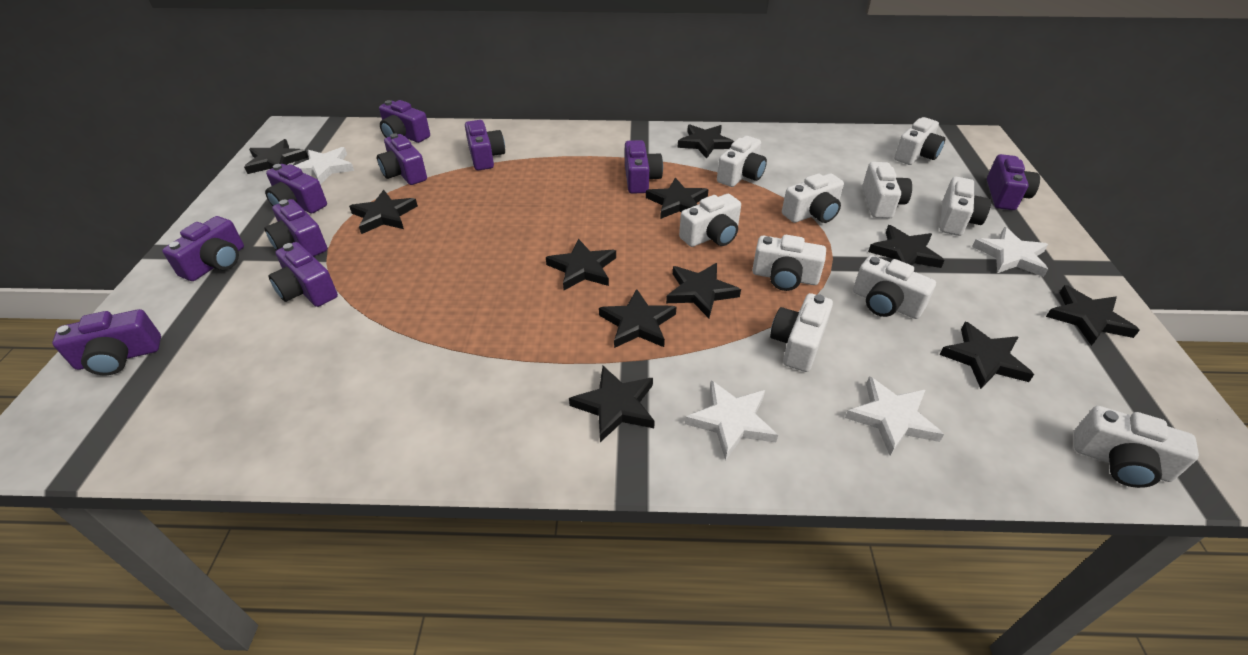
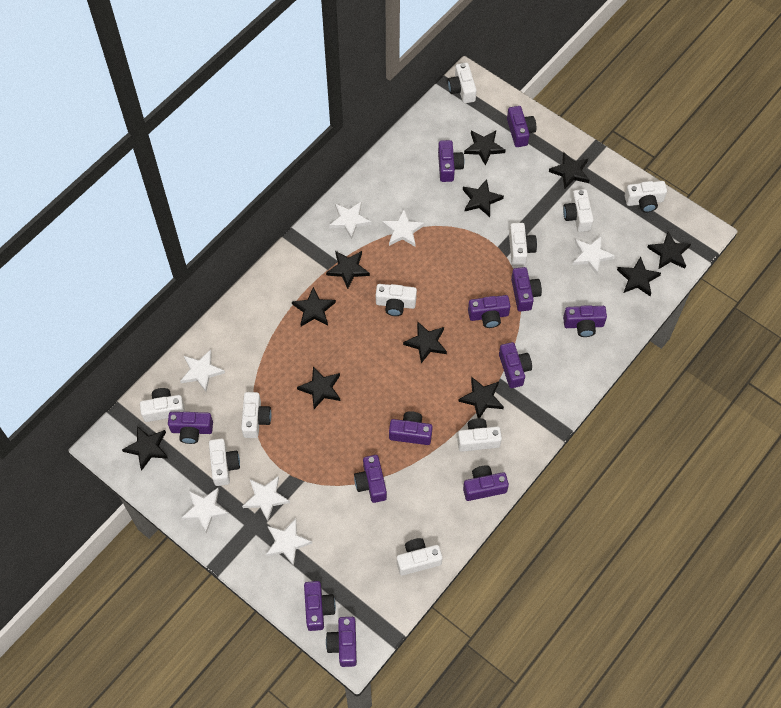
purple camera: 10 -> 12
white star: 4 -> 7

